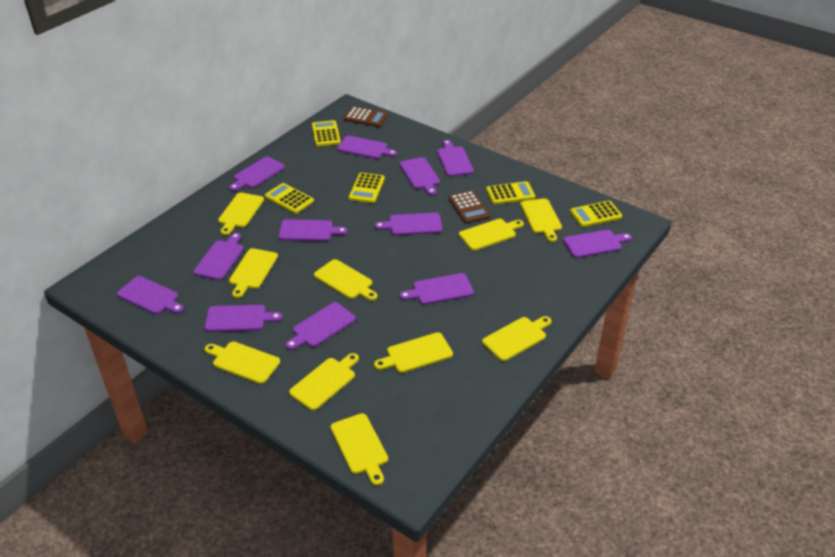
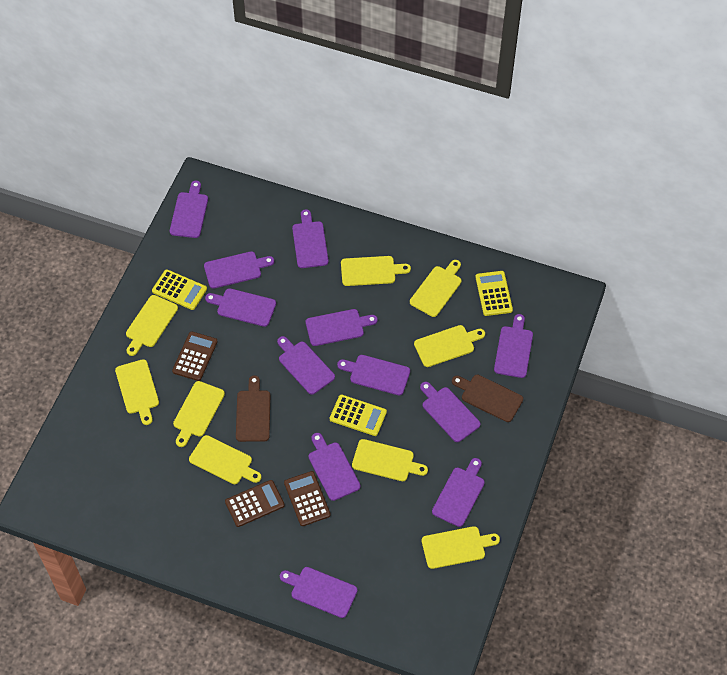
brown calculator: 2 -> 3
brown cutting board: 0 -> 2
yellow calculator: 5 -> 3
yellow cutting board: 10 -> 9

